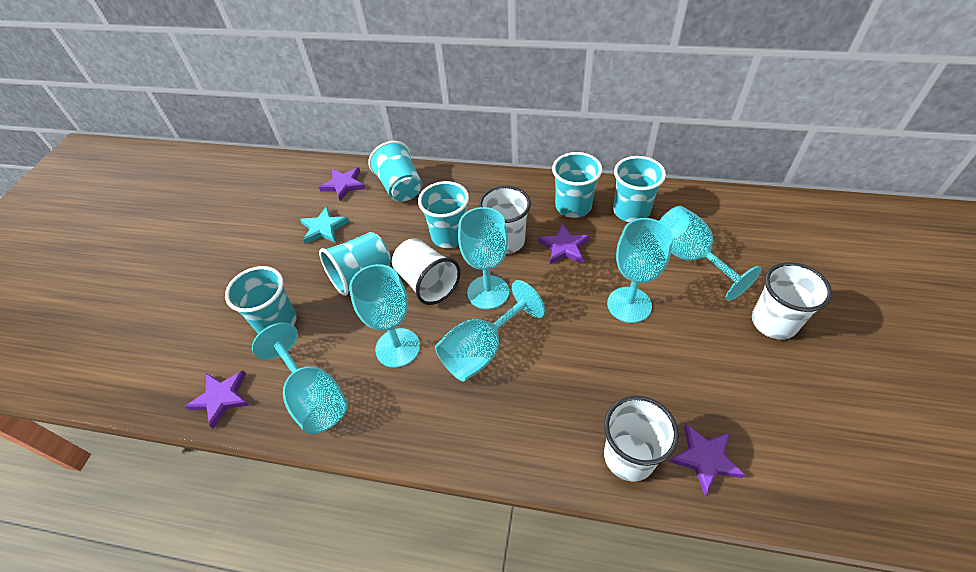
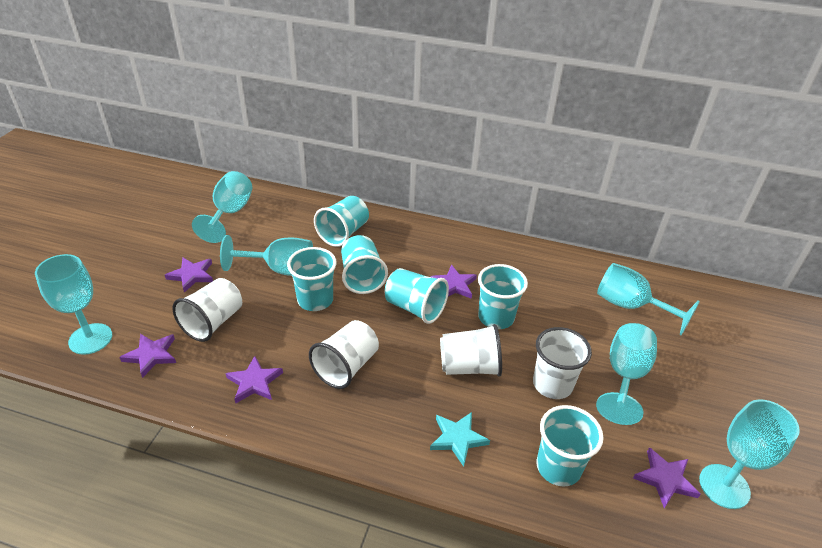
purple star: 4 -> 5

